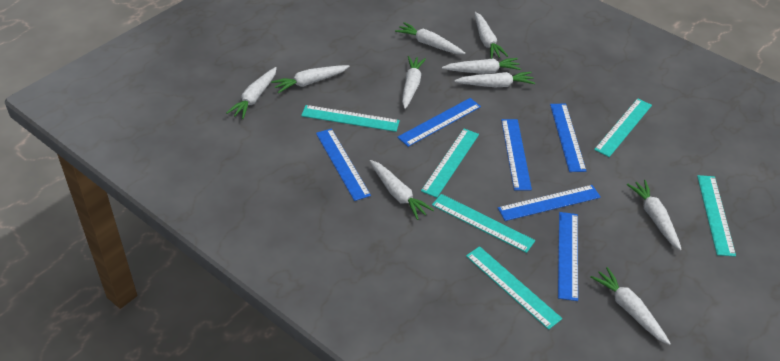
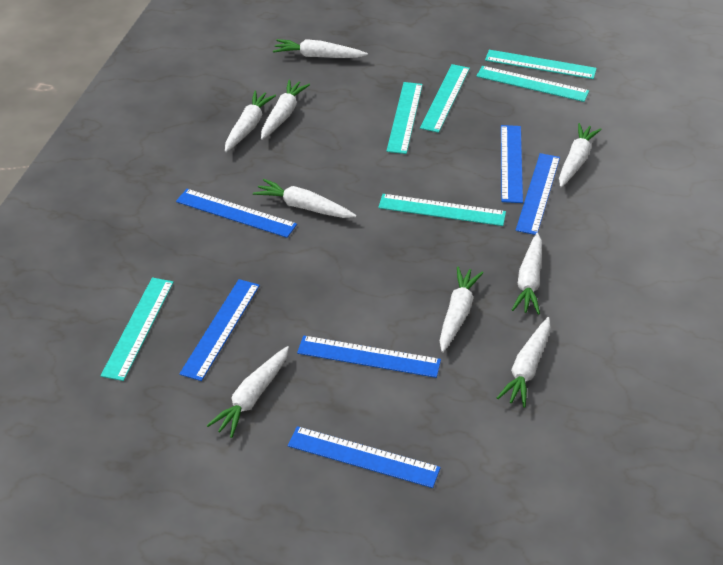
white carrot: 10 -> 9

